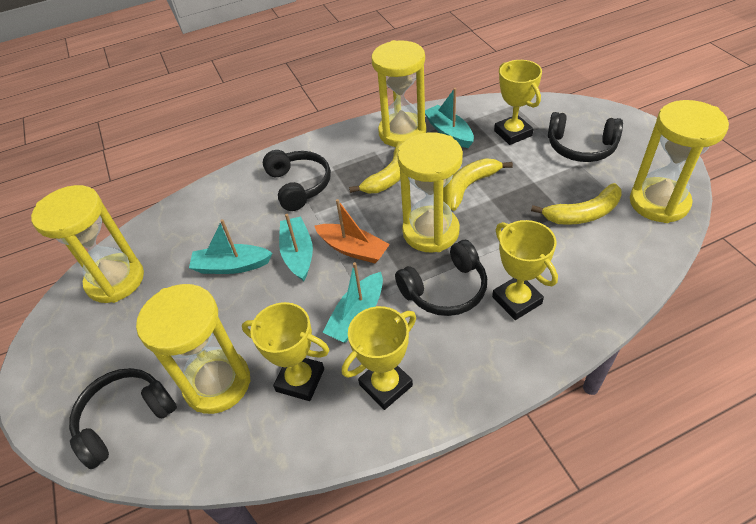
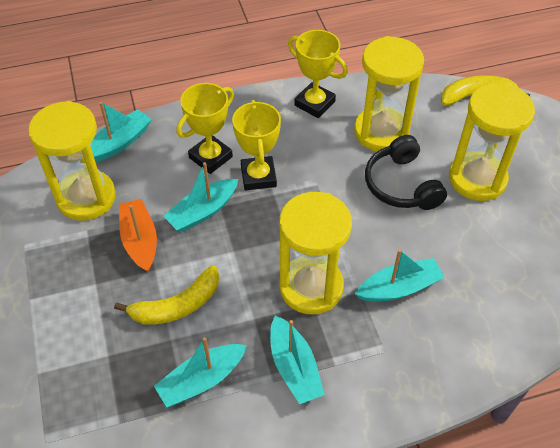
black headphones: 4 -> 1
turquoise boat: 4 -> 5
yellow banana: 3 -> 2
yellow hourglass: 5 -> 4
yellow trophy: 4 -> 3

